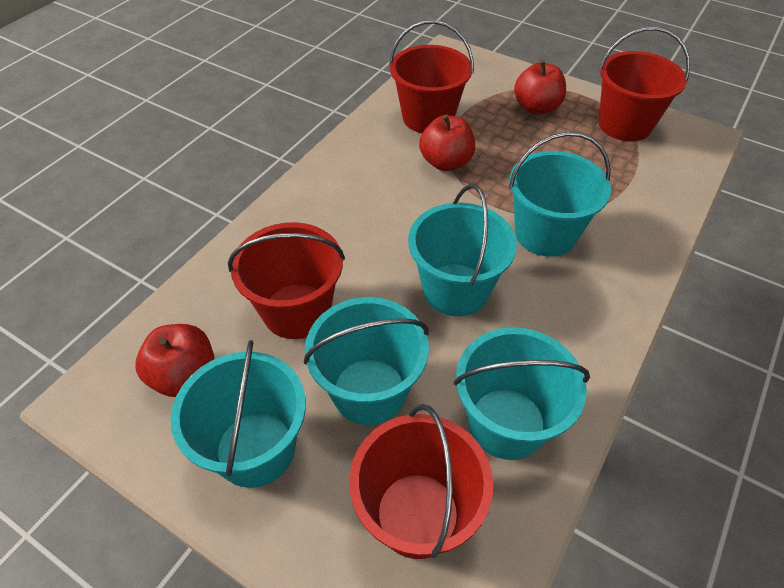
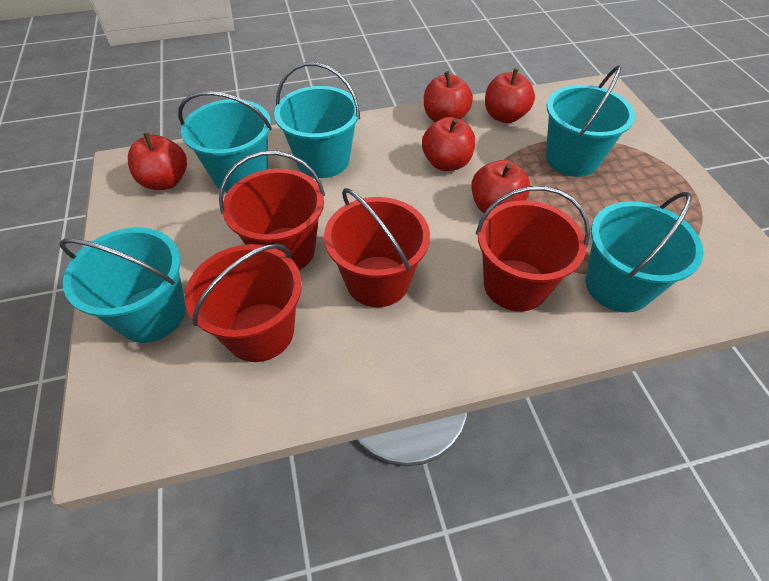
red apple: 3 -> 5

